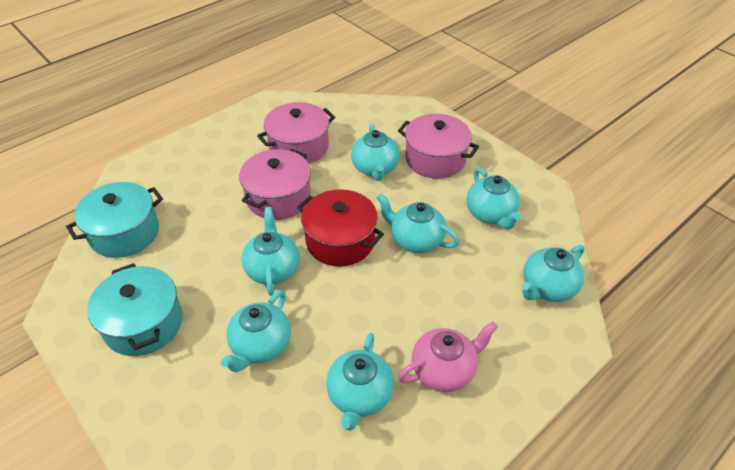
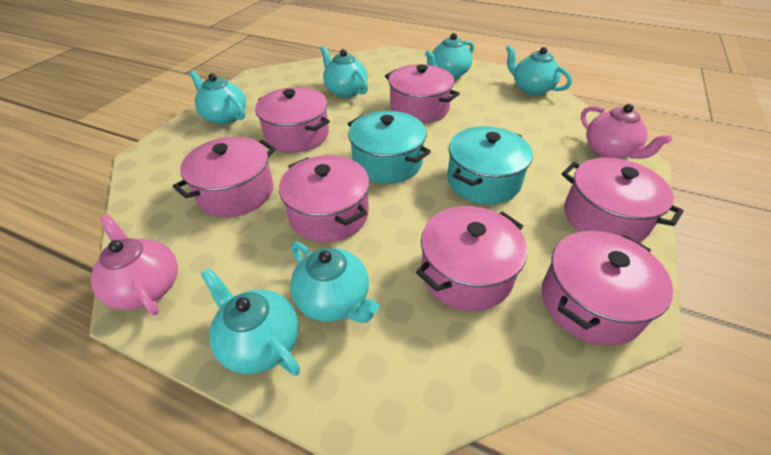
pink pot: 3 -> 7
pink teapot: 1 -> 2
red pot: 1 -> 0
turquoise teapot: 7 -> 6

